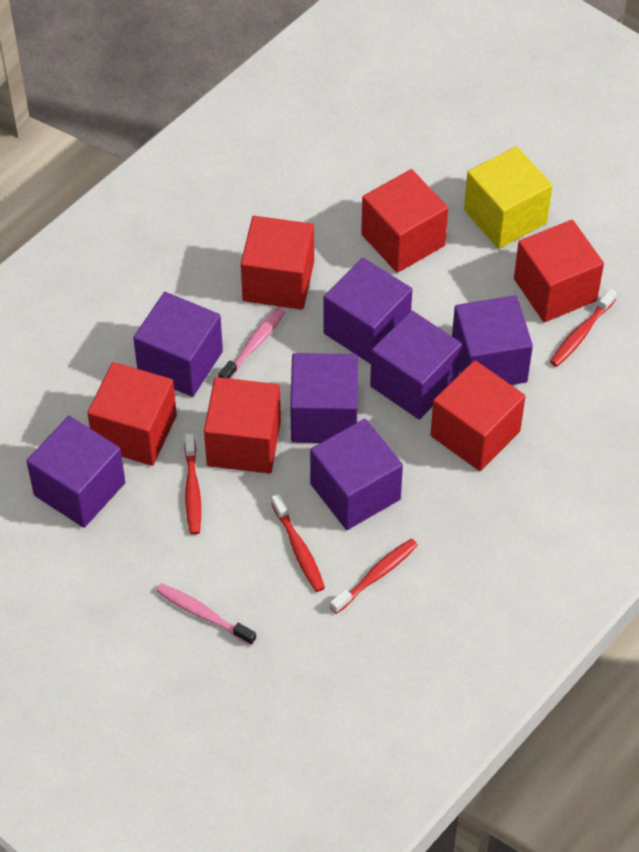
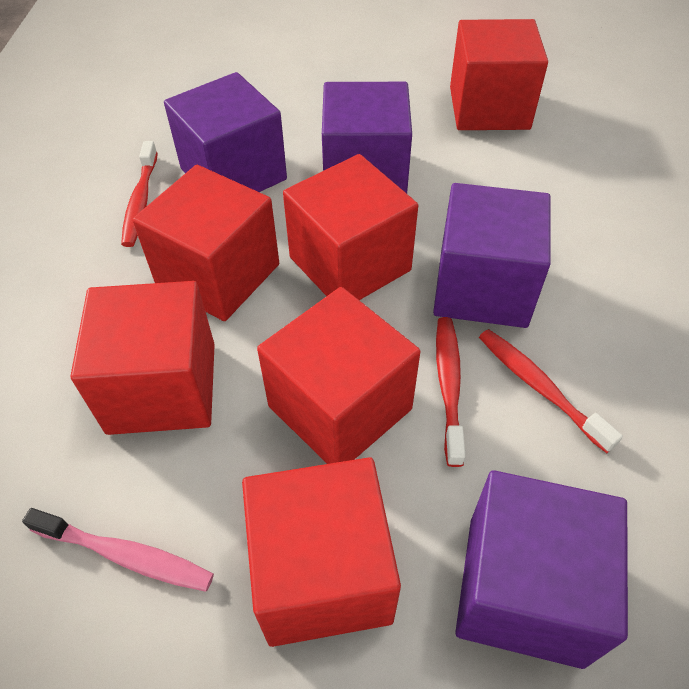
pink toothbrush: 2 -> 1
purple cube: 7 -> 4
red toothbrush: 4 -> 3
yellow cube: 1 -> 0

